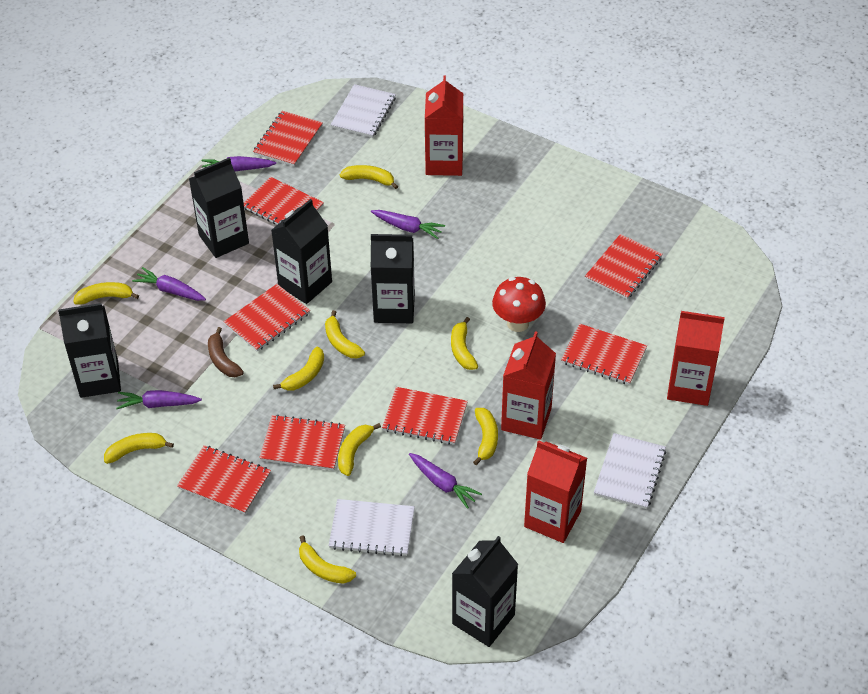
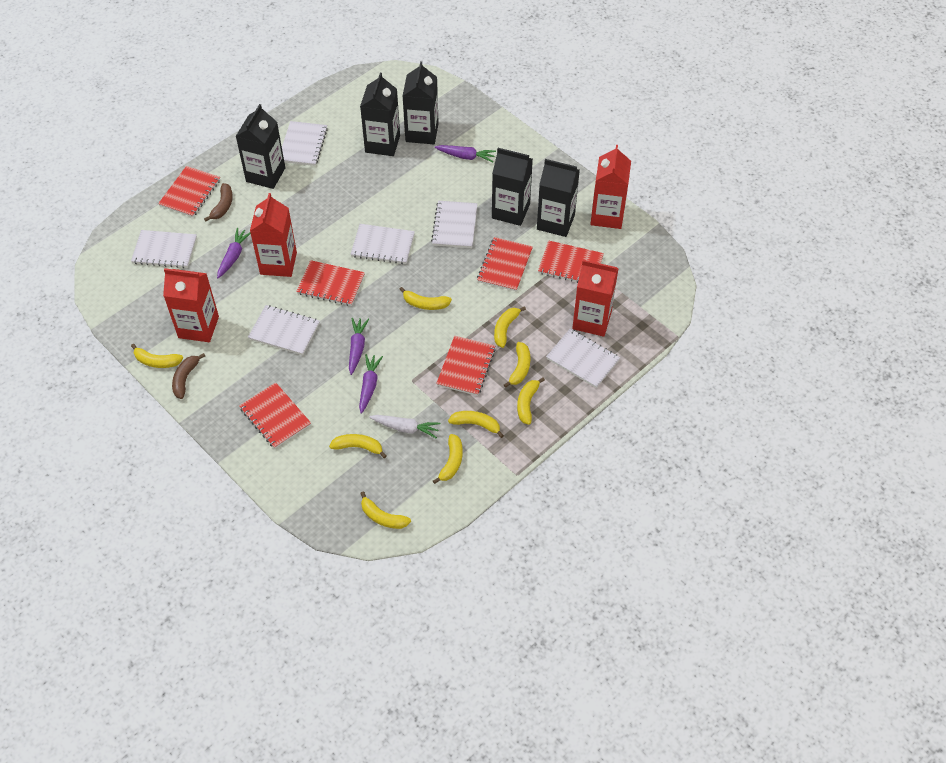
brown banana: 1 -> 2
purple carrot: 5 -> 4
red mushroom: 1 -> 0
red notebook: 8 -> 6
white carrot: 0 -> 1
white notebook: 3 -> 6

